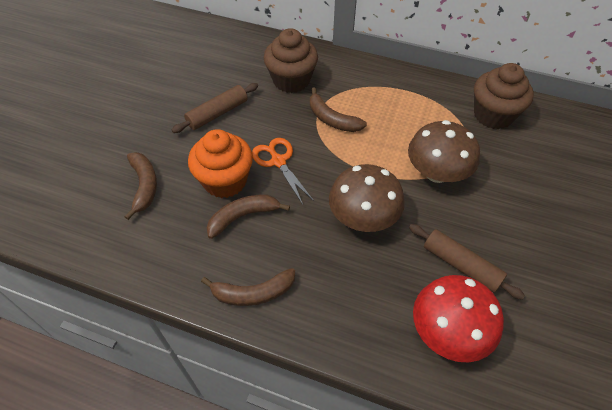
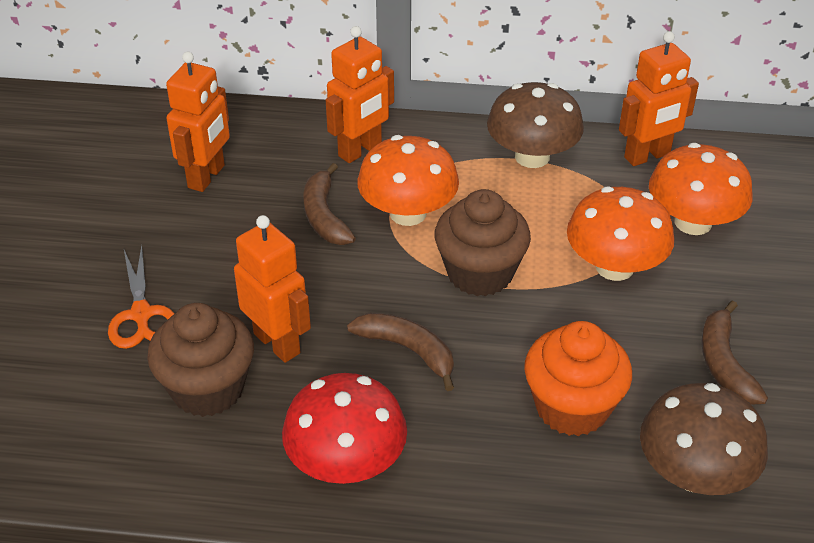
brown banana: 4 -> 3
brown rolling pin: 2 -> 0
orange mushroom: 0 -> 3
orange robot: 0 -> 4

